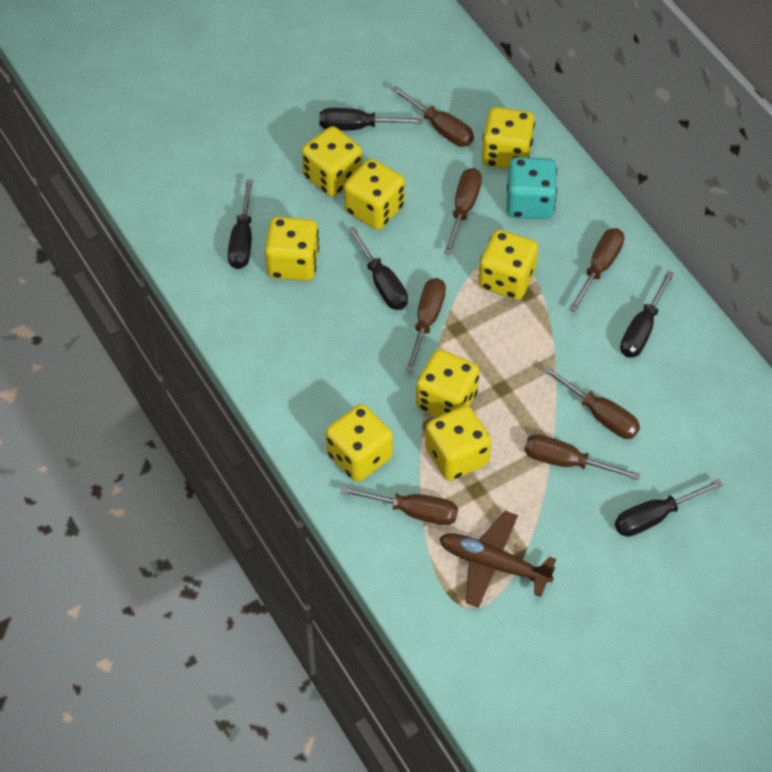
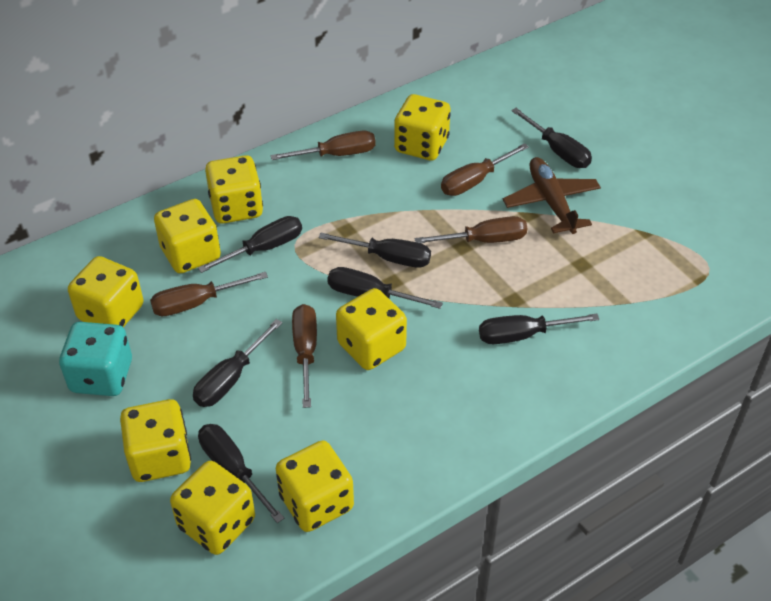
black screwdriver: 5 -> 7
brown screwdriver: 7 -> 5

